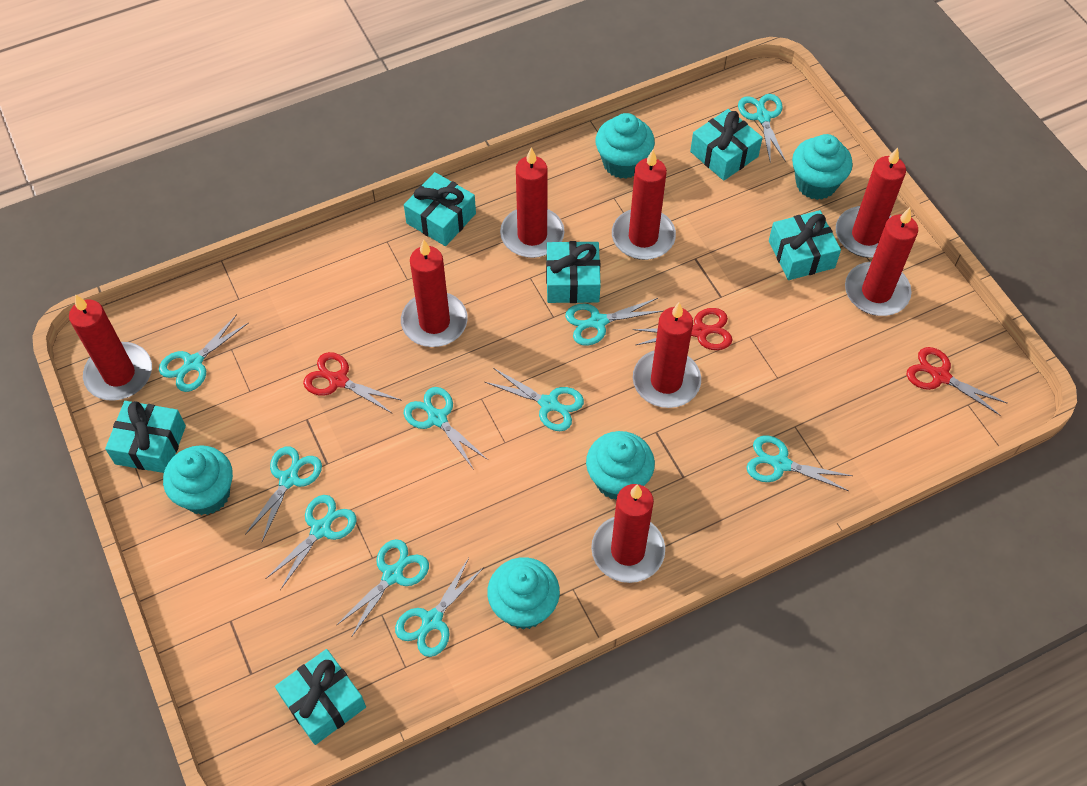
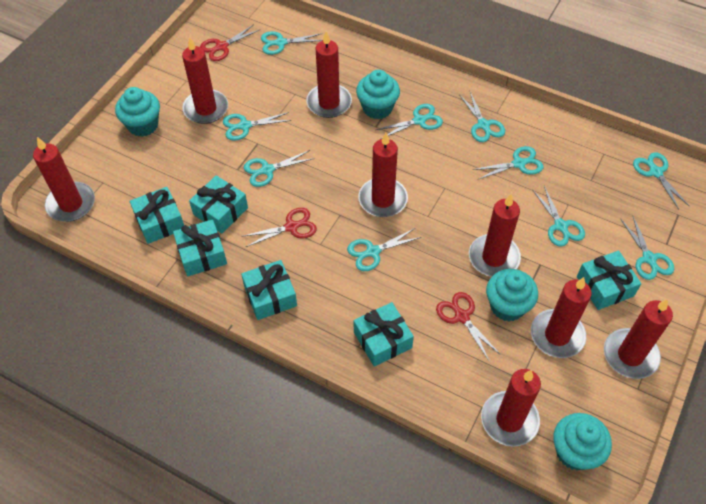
turquoise cupcake: 5 -> 4

